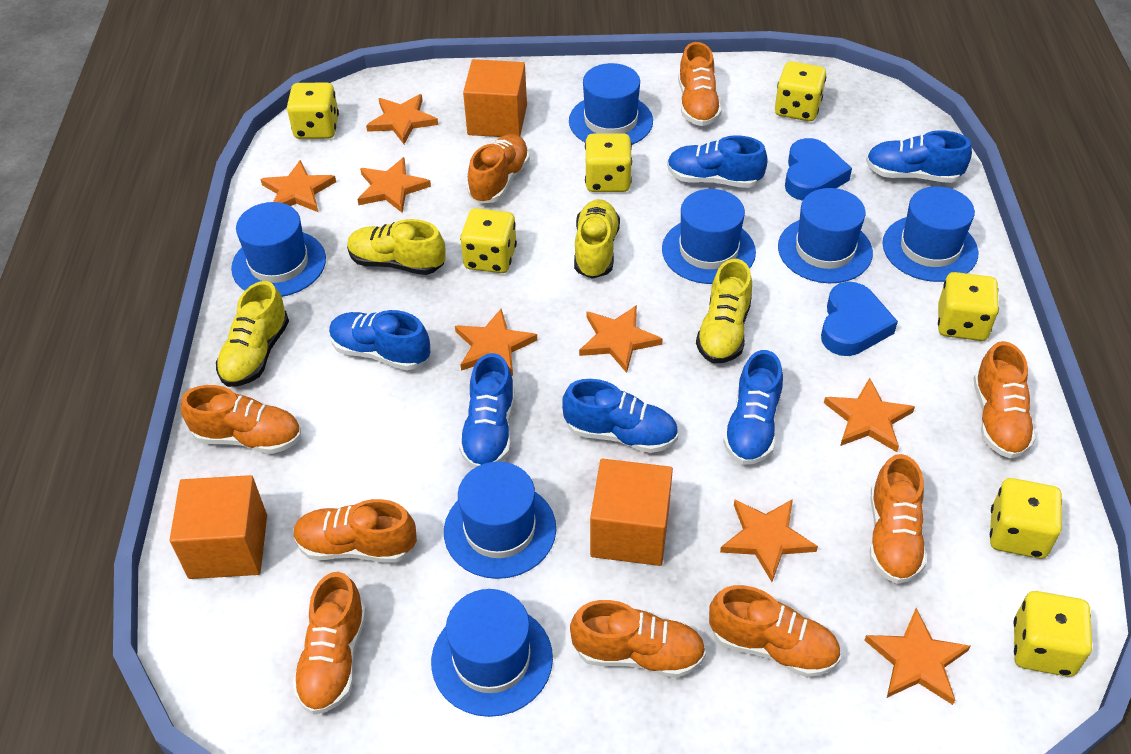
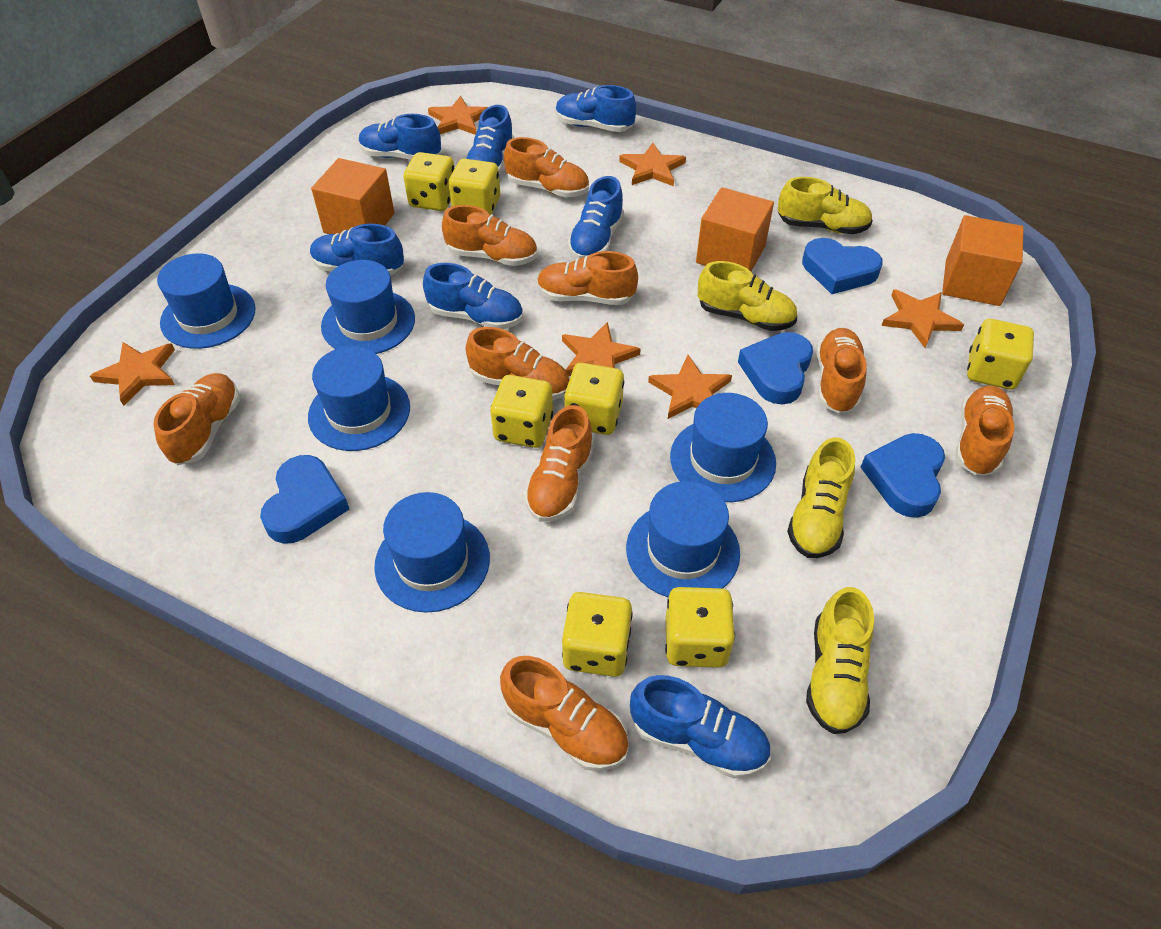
blue hat: 7 -> 6
blue heart: 2 -> 4
blue shoe: 6 -> 7
orange star: 8 -> 6

